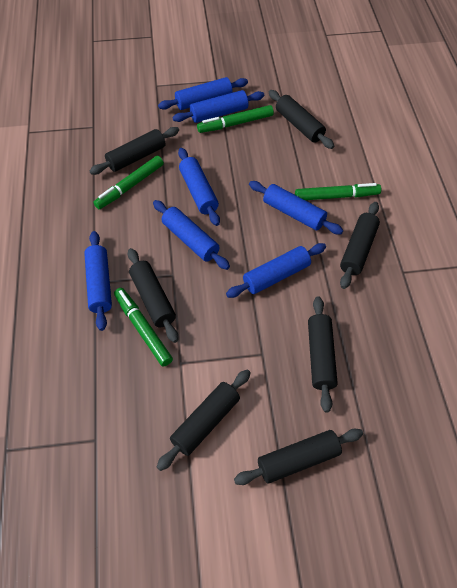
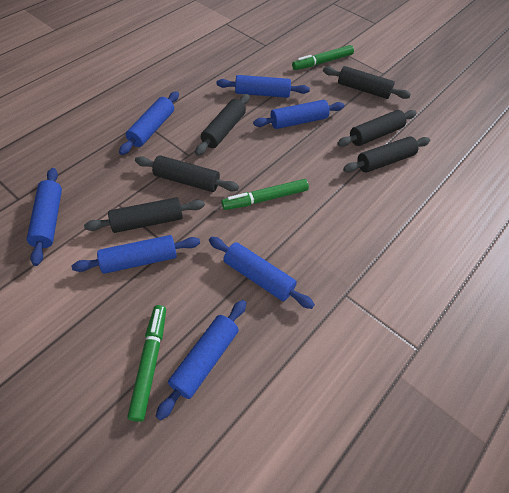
black rolling pin: 7 -> 6
green marker: 4 -> 3

